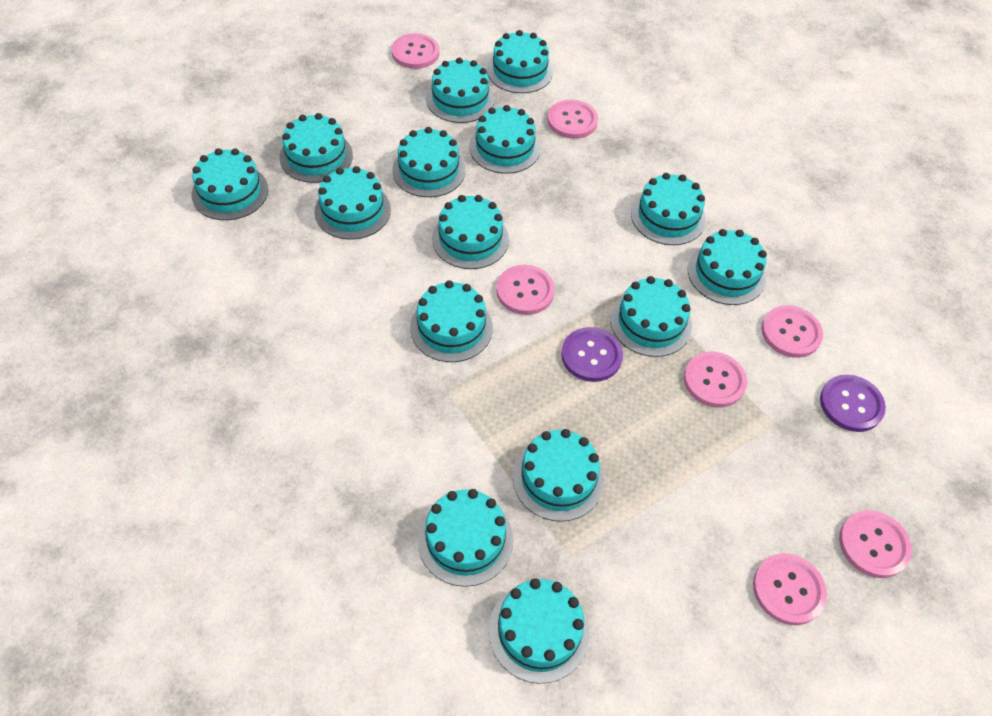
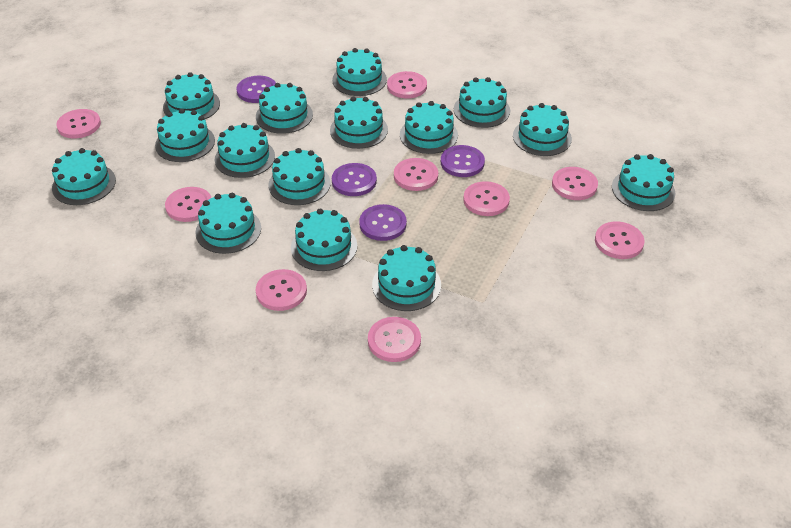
pink button: 7 -> 9
purple button: 2 -> 4

